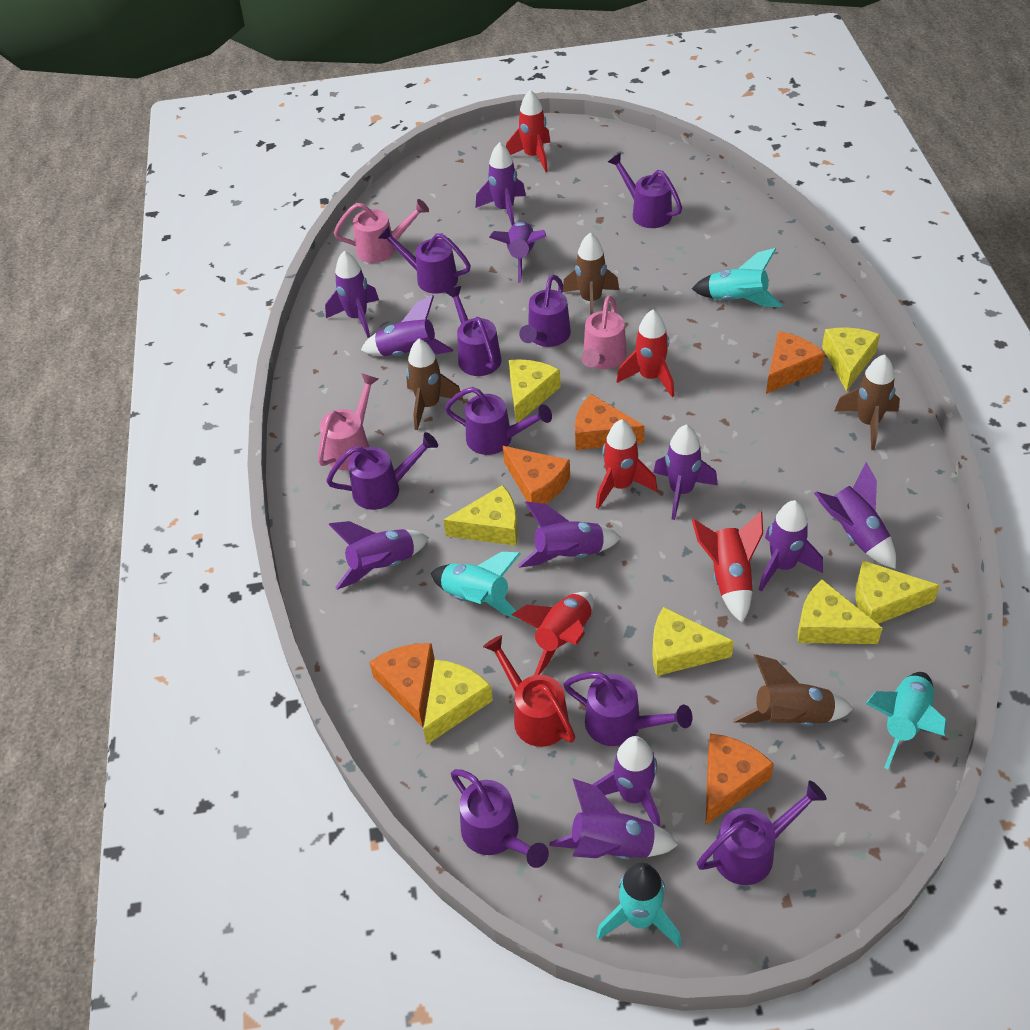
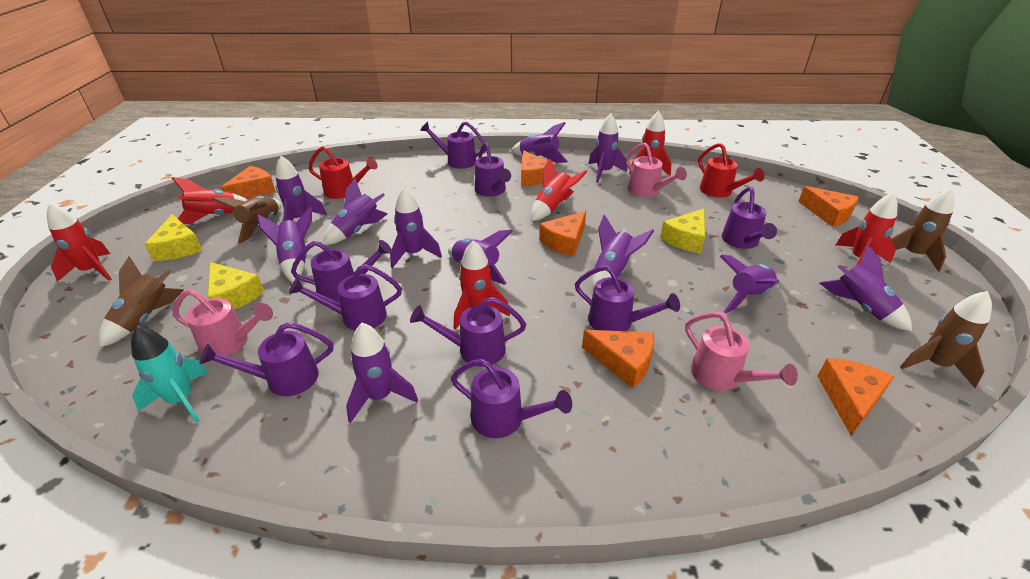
orange cheese: 5 -> 6
red rocket: 5 -> 6
red watering can: 1 -> 2
turquoise rocket: 4 -> 1
yellow cheese: 7 -> 3

